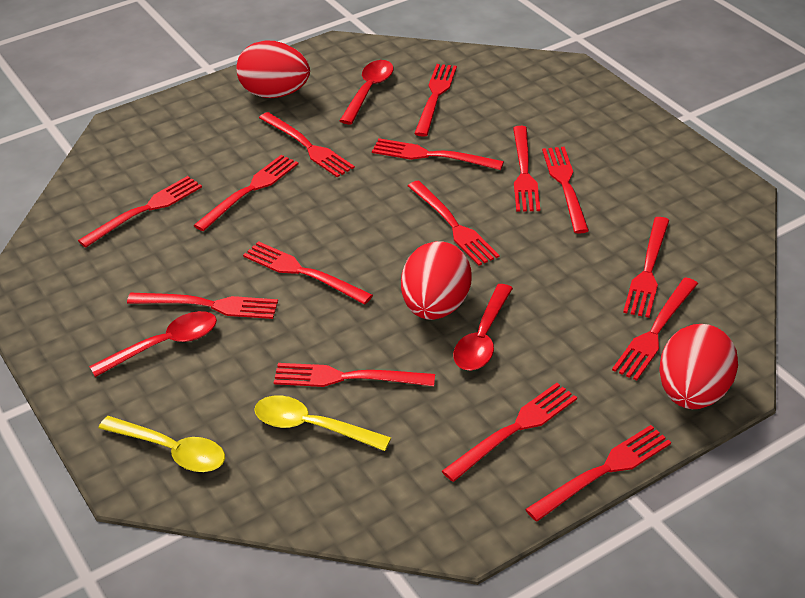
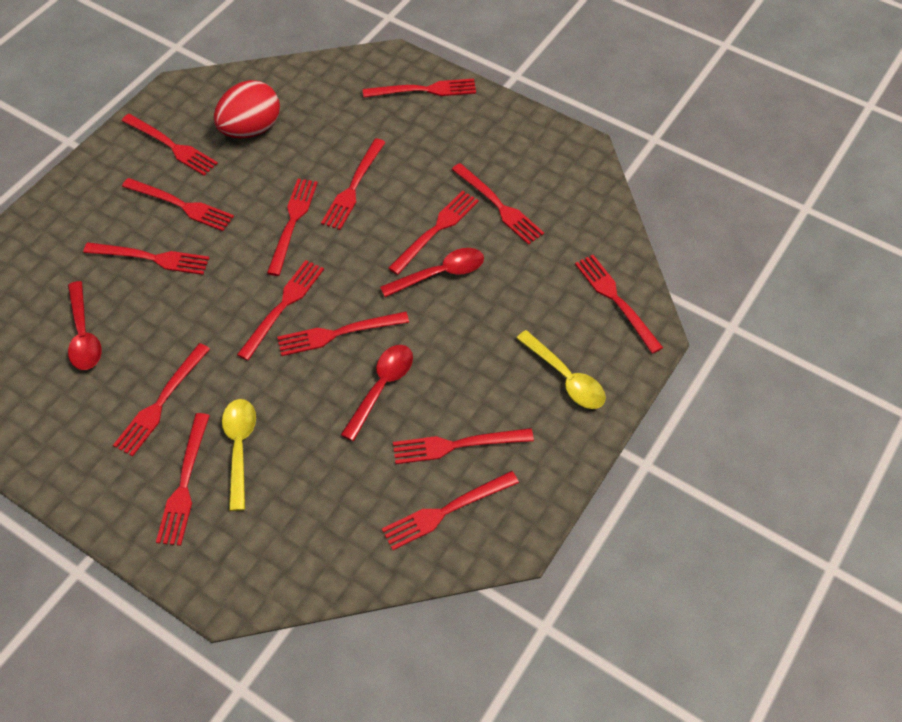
red egg: 3 -> 1

